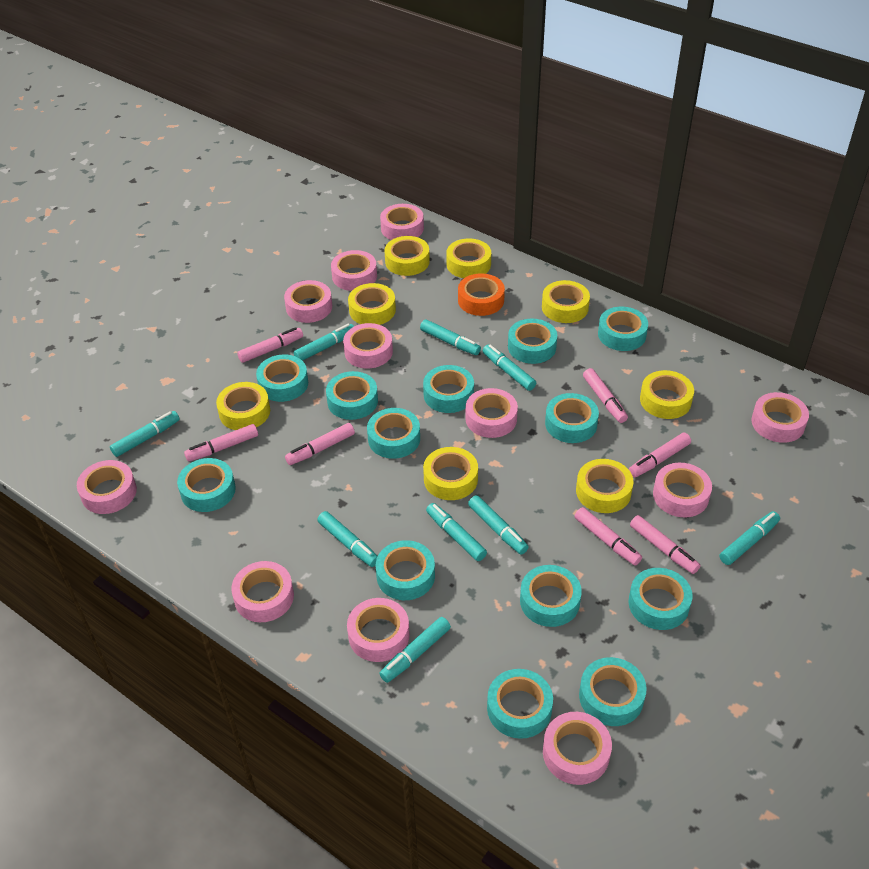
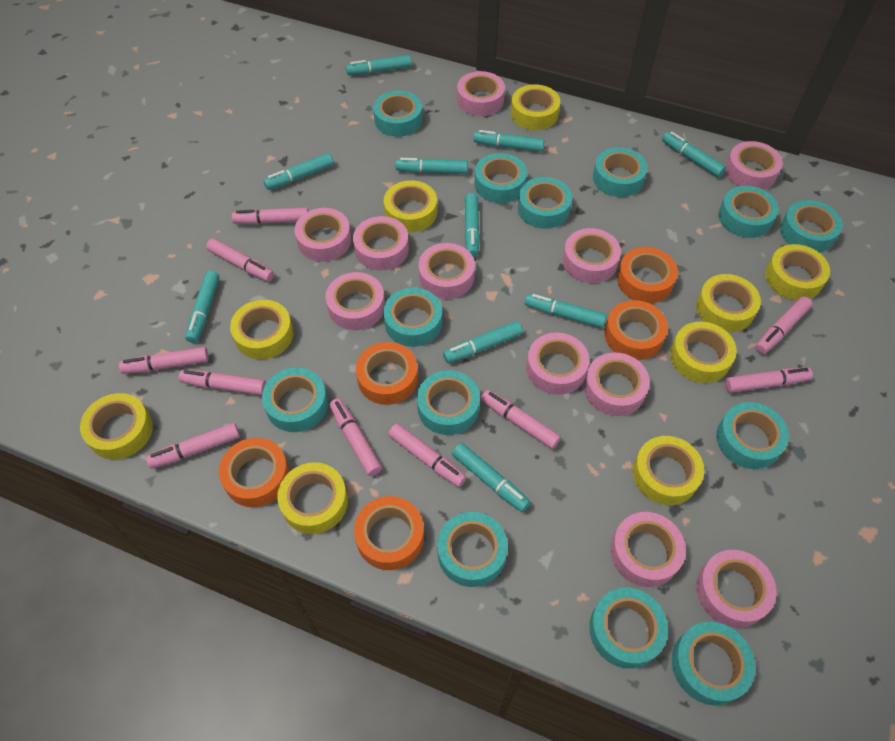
orange tape: 1 -> 5
pink marker: 7 -> 10
turquoise marker: 9 -> 10
yellow tape: 8 -> 9

